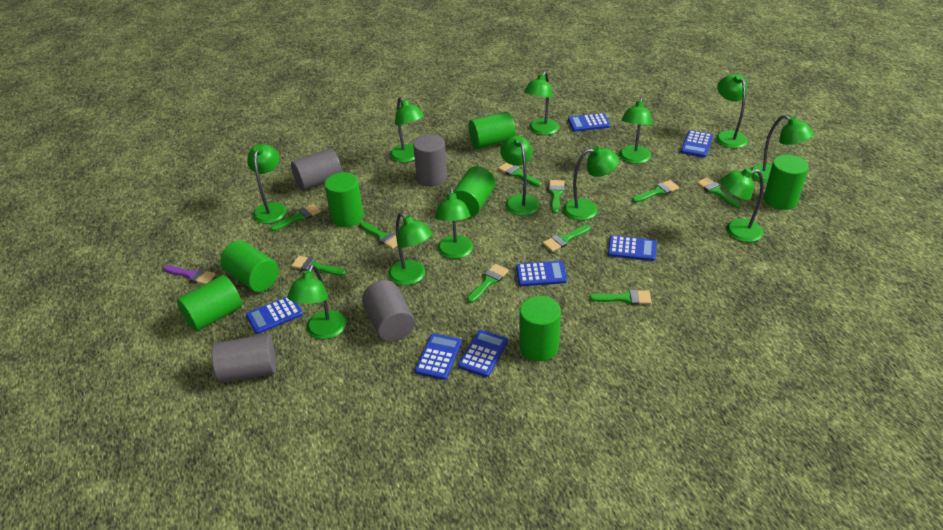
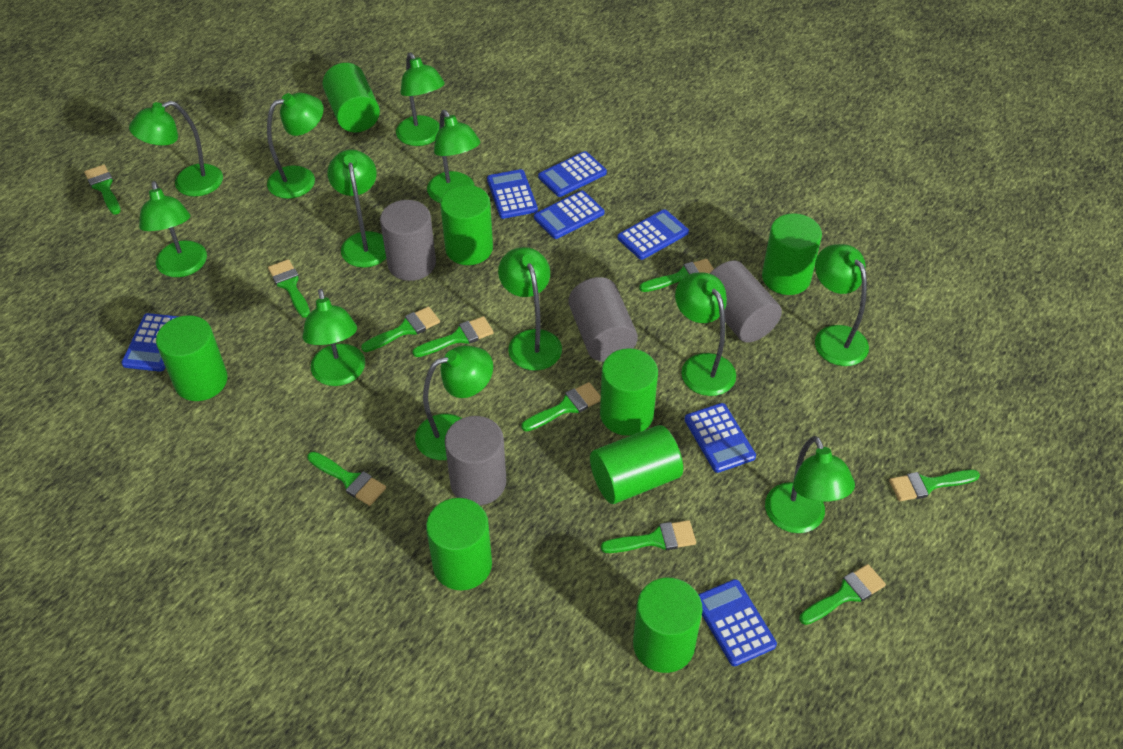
green cylinder: 7 -> 8
purple brush: 1 -> 0

